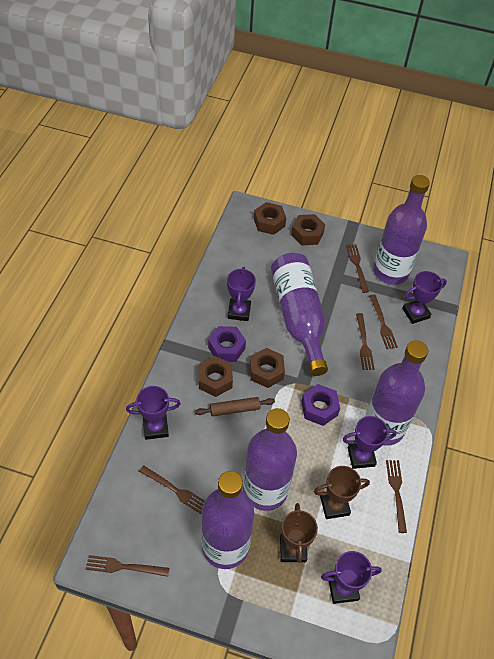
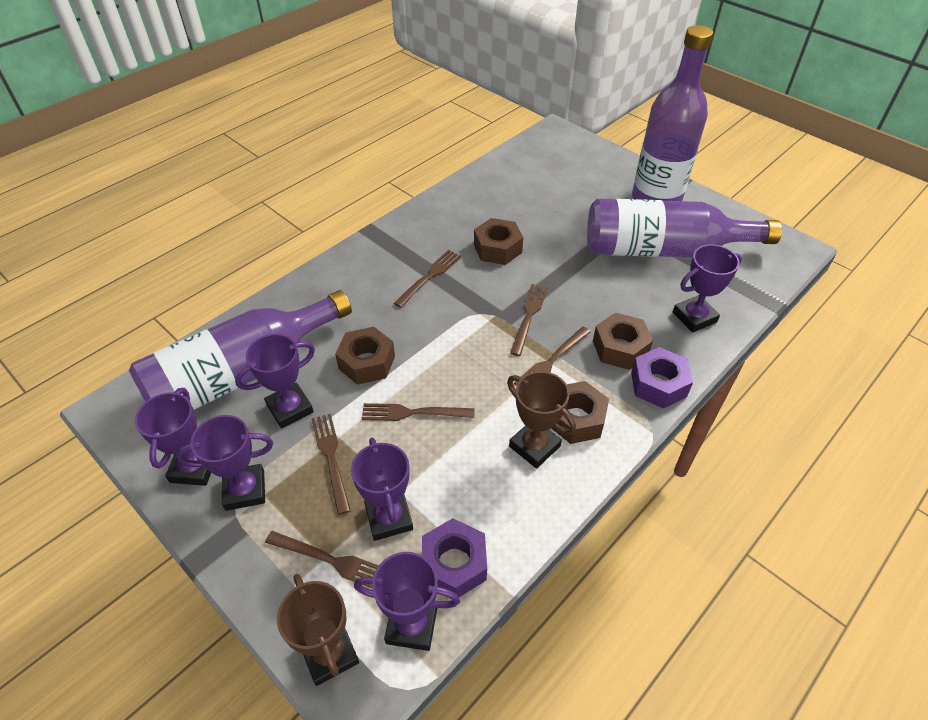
brown rolling pin: 1 -> 0
purple bottle: 5 -> 3
purple trophy: 5 -> 6

